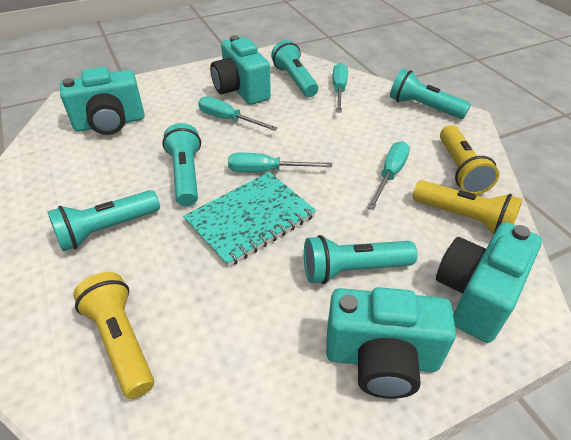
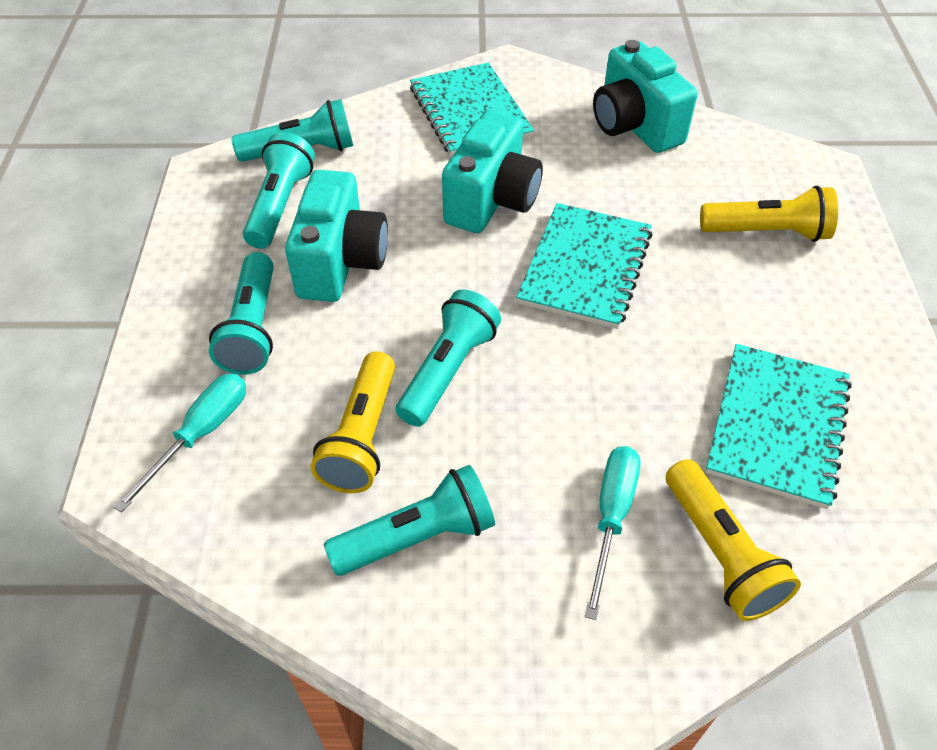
turquoise camera: 4 -> 3
turquoise notebook: 1 -> 3
turquoise screwdriver: 4 -> 2

